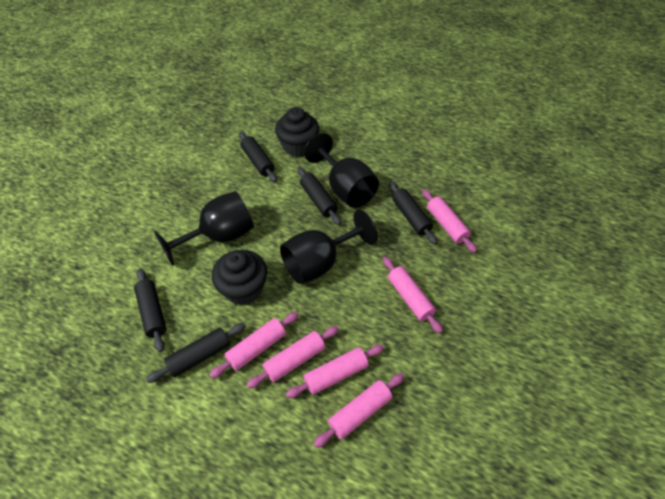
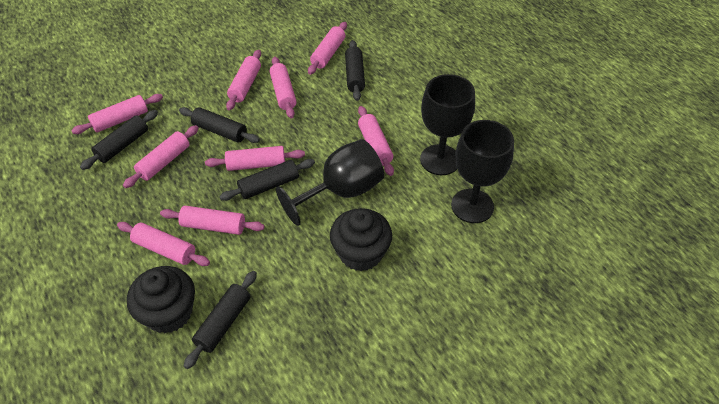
pink rolling pin: 6 -> 9

